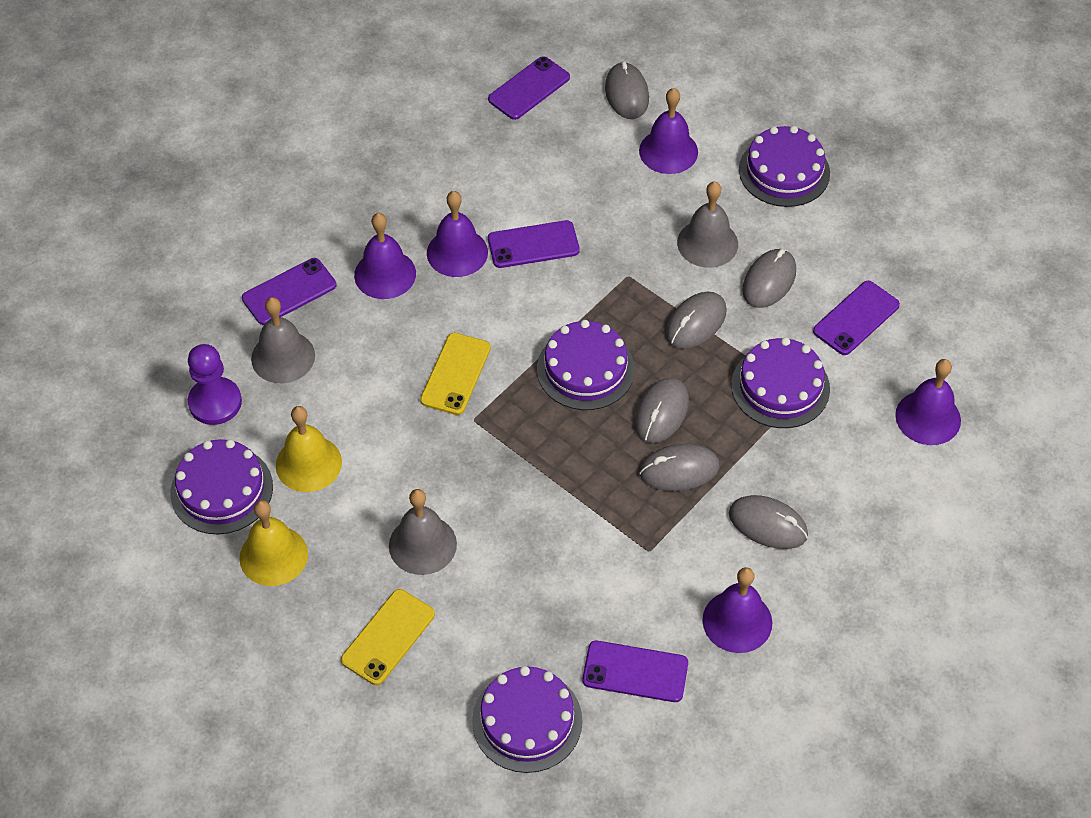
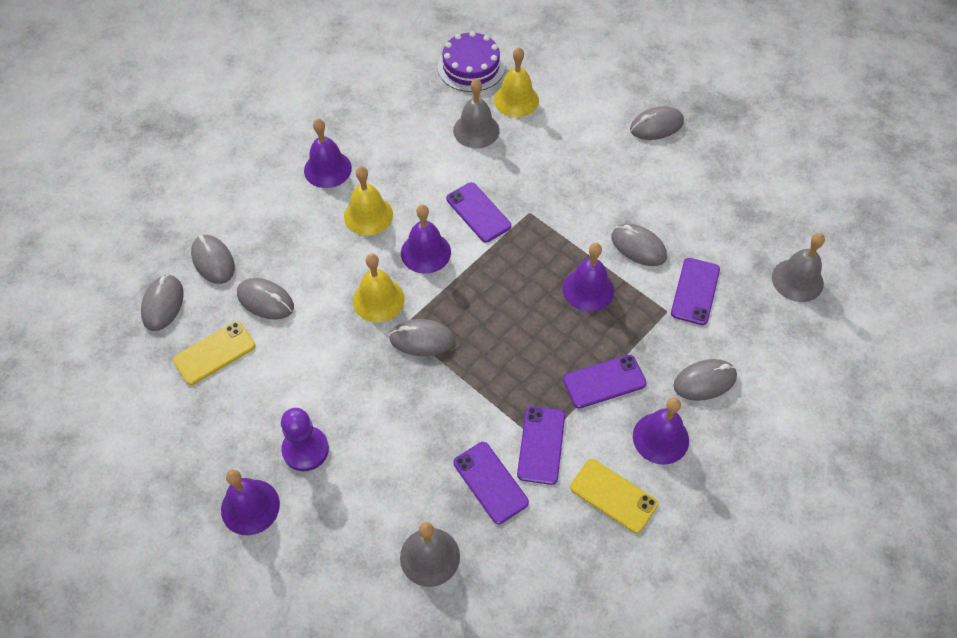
grey mouse: 6 -> 7
purple cake: 5 -> 1
yellow bell: 2 -> 3

